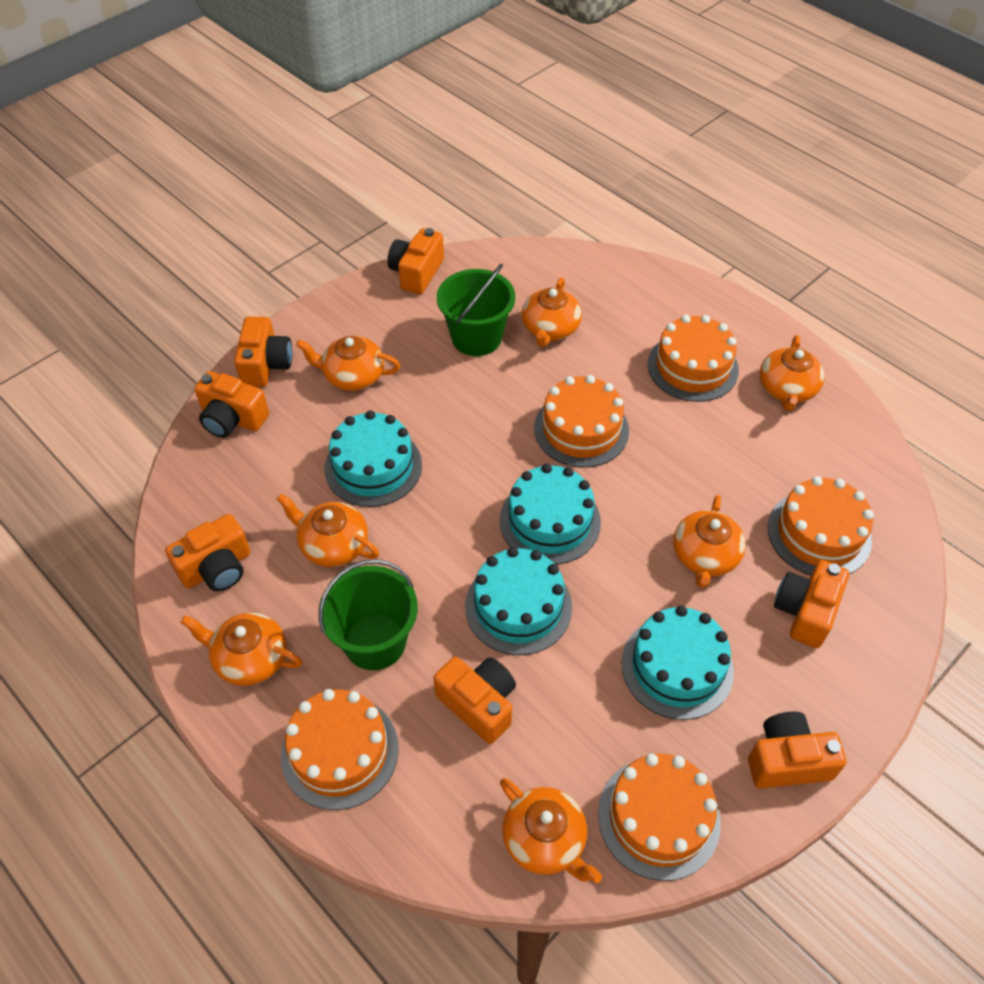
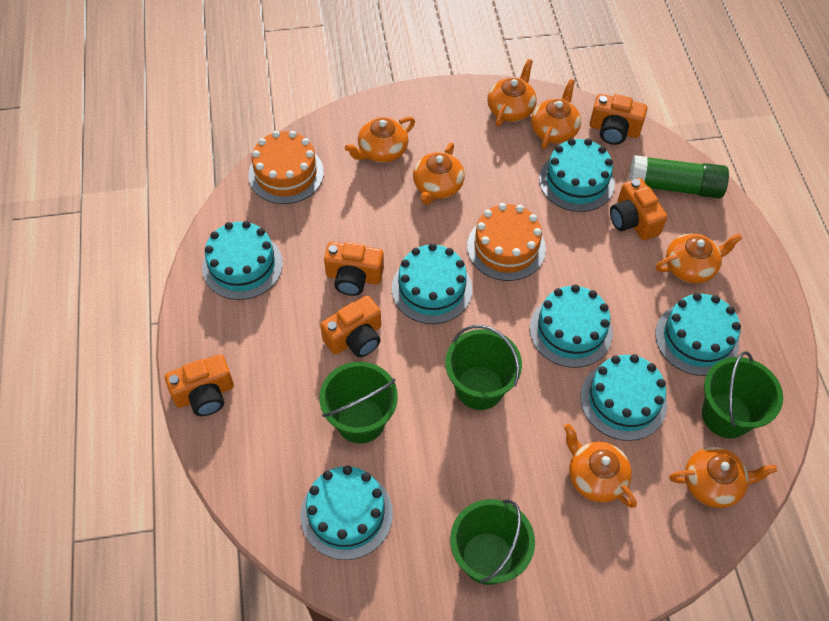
green bucket: 2 -> 4
green glue stick: 0 -> 1
orange cake: 5 -> 2
orange camera: 7 -> 5
turquoise cake: 4 -> 7

